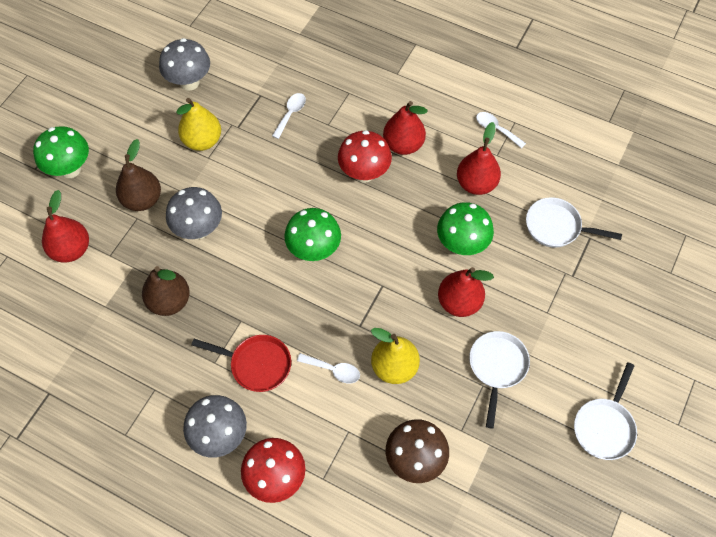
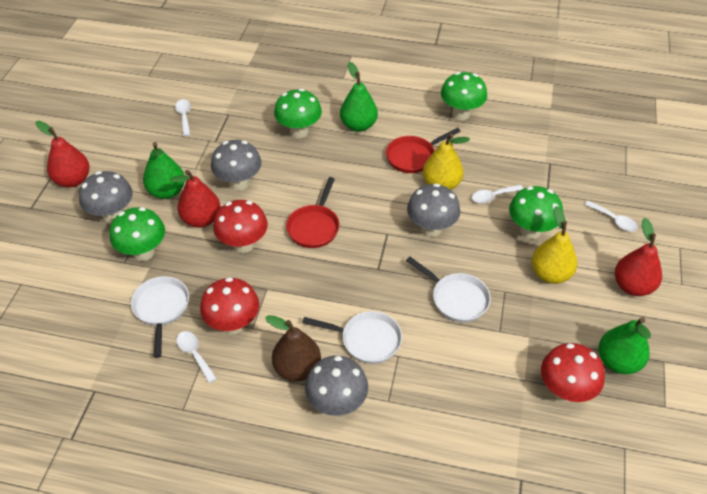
brown mushroom: 1 -> 0
brown pear: 2 -> 1
green mushroom: 3 -> 4
green pear: 0 -> 3
grey mushroom: 3 -> 4
red mushroom: 2 -> 3
red pan: 1 -> 2
red pear: 4 -> 3
white spoon: 3 -> 4

